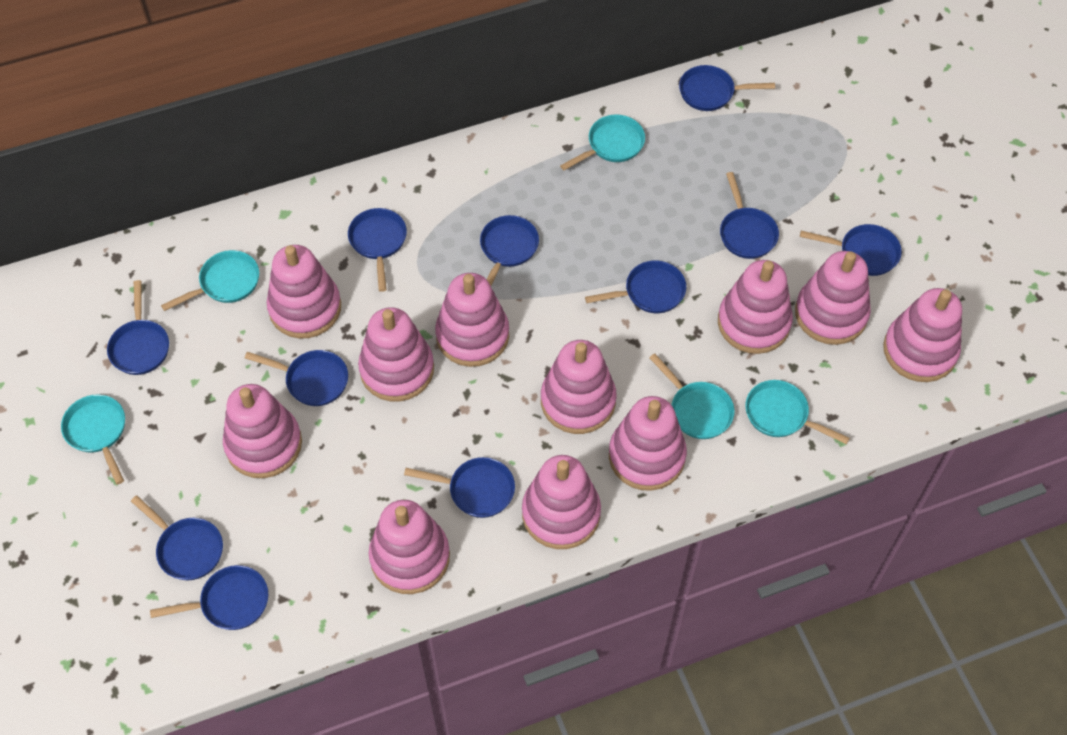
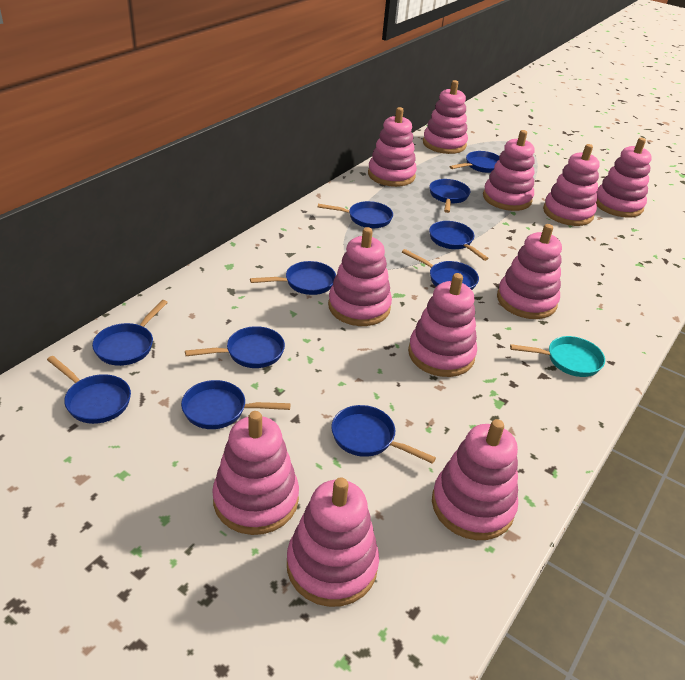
turquoise pan: 5 -> 1

